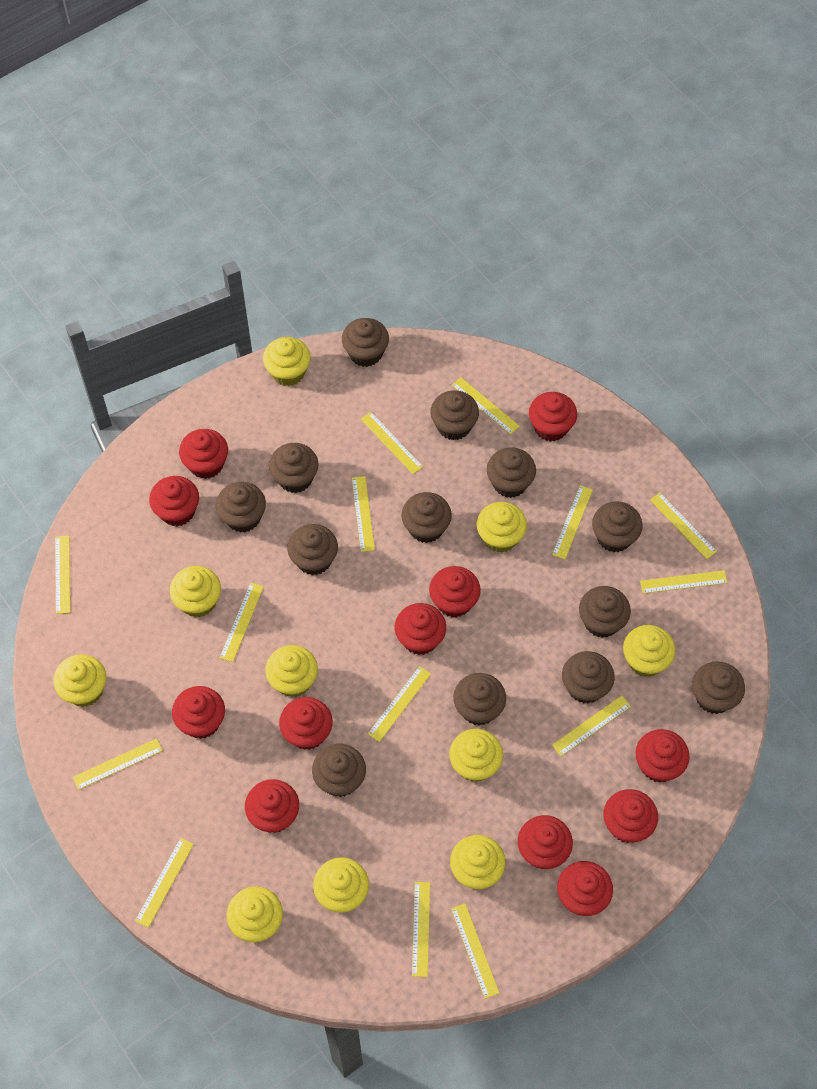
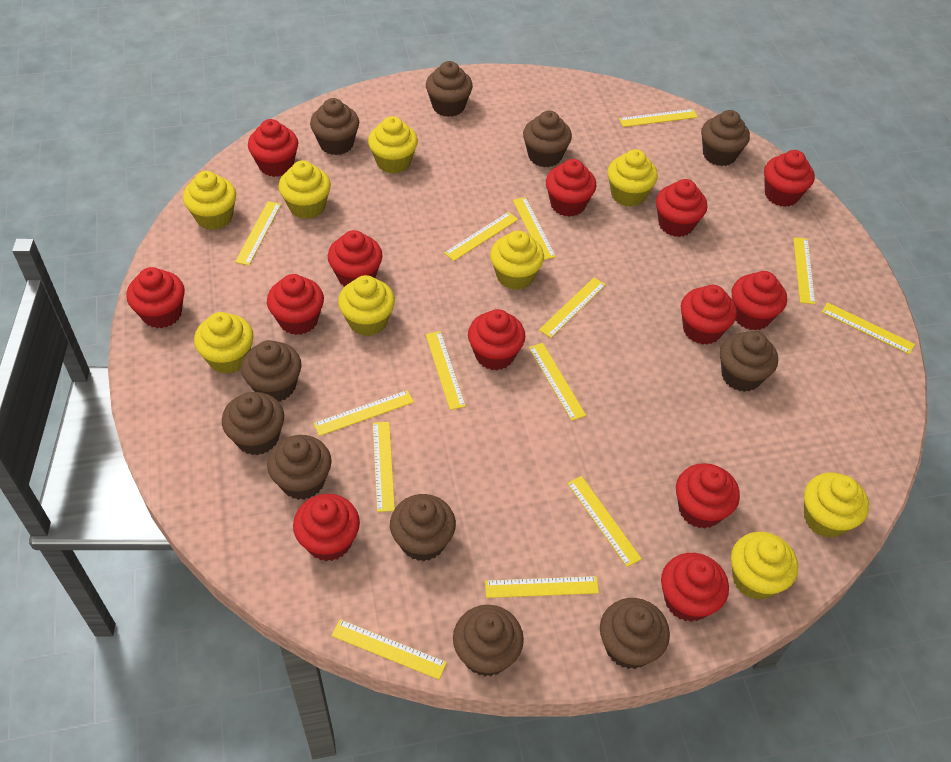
brown cupcake: 13 -> 11
red cupcake: 12 -> 13
yellow cupcake: 10 -> 9

